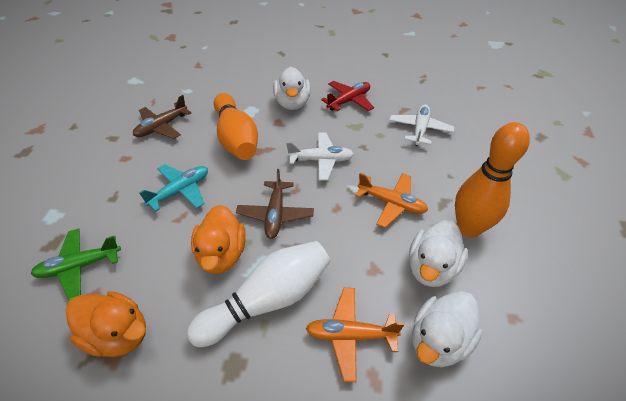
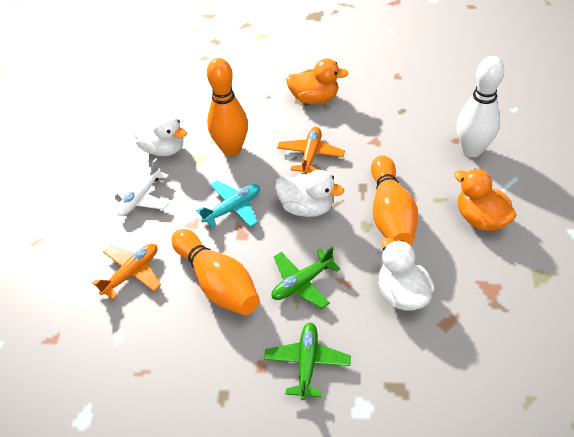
brown plane: 2 -> 0
green plane: 1 -> 2
orange bowling pin: 2 -> 3
red plane: 1 -> 0
white plane: 2 -> 1

